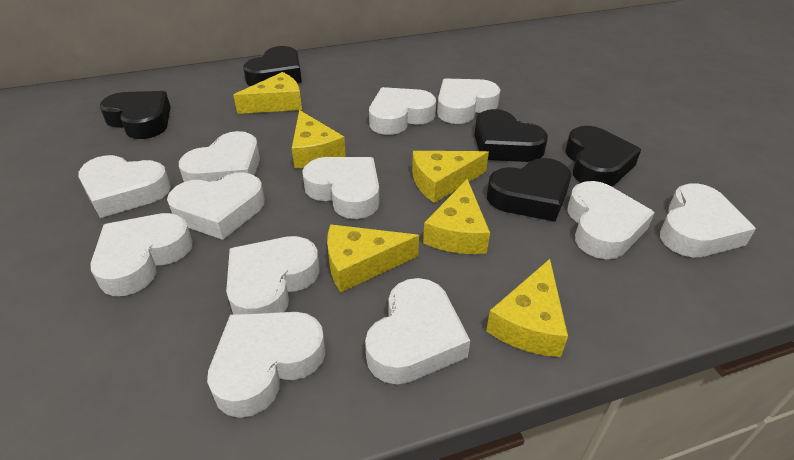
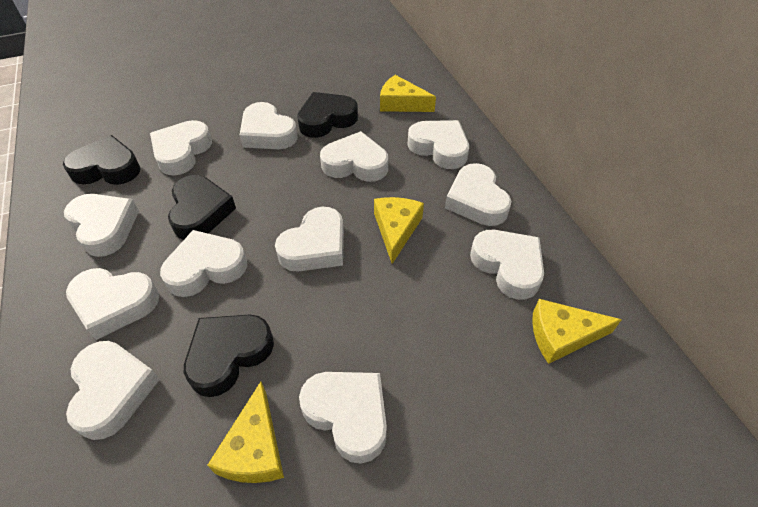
black heart: 5 -> 4
yellow cheese: 6 -> 4

